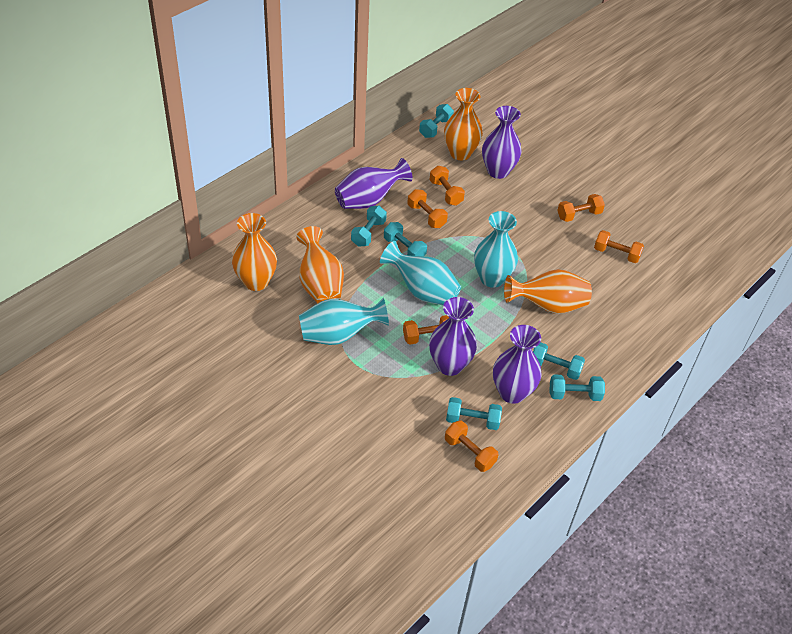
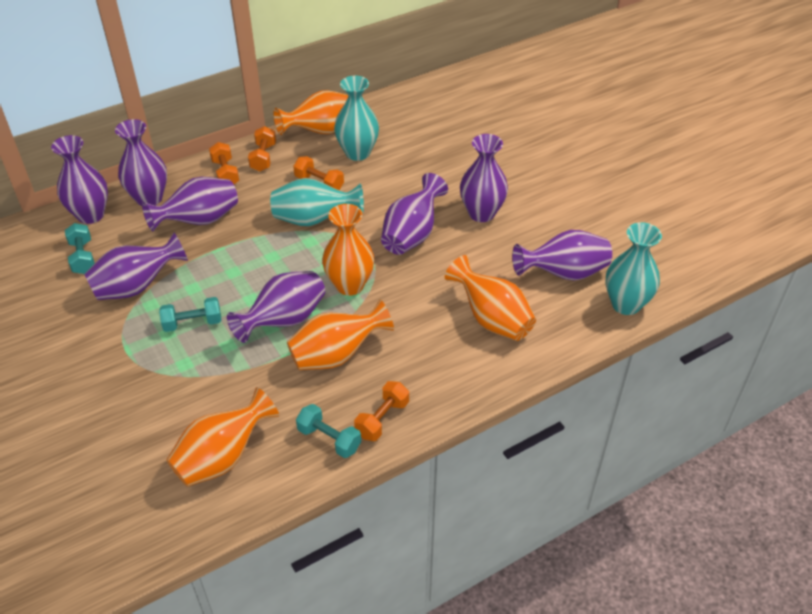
orange dumbbell: 6 -> 4
orange vase: 4 -> 5
purple vase: 4 -> 8
turquoise dumbbell: 6 -> 3

